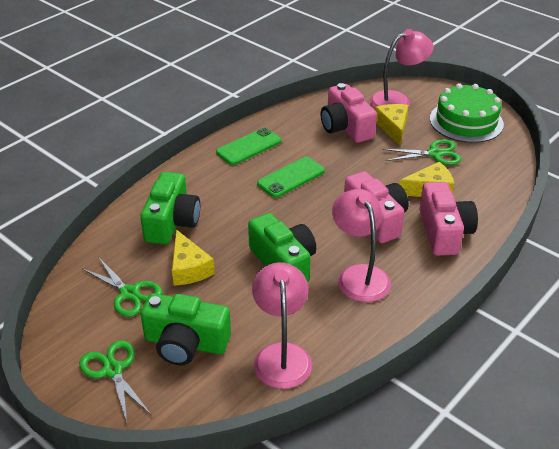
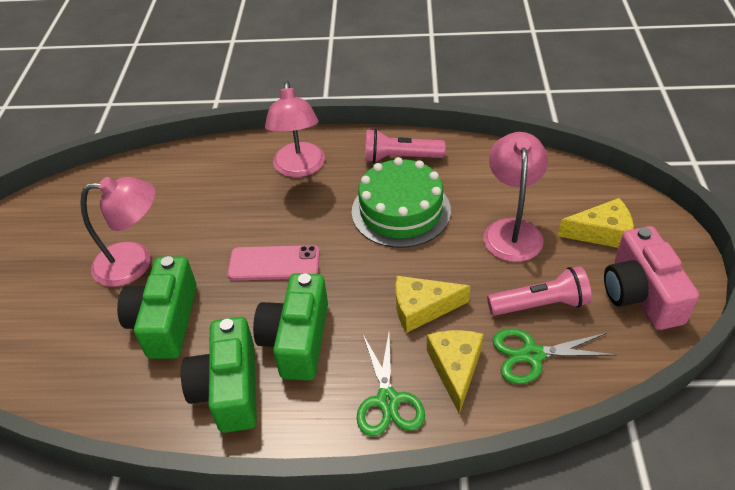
green phone: 2 -> 0
green scissors: 3 -> 2
pink camera: 3 -> 1
pink flashlight: 0 -> 2
pink phone: 0 -> 1

